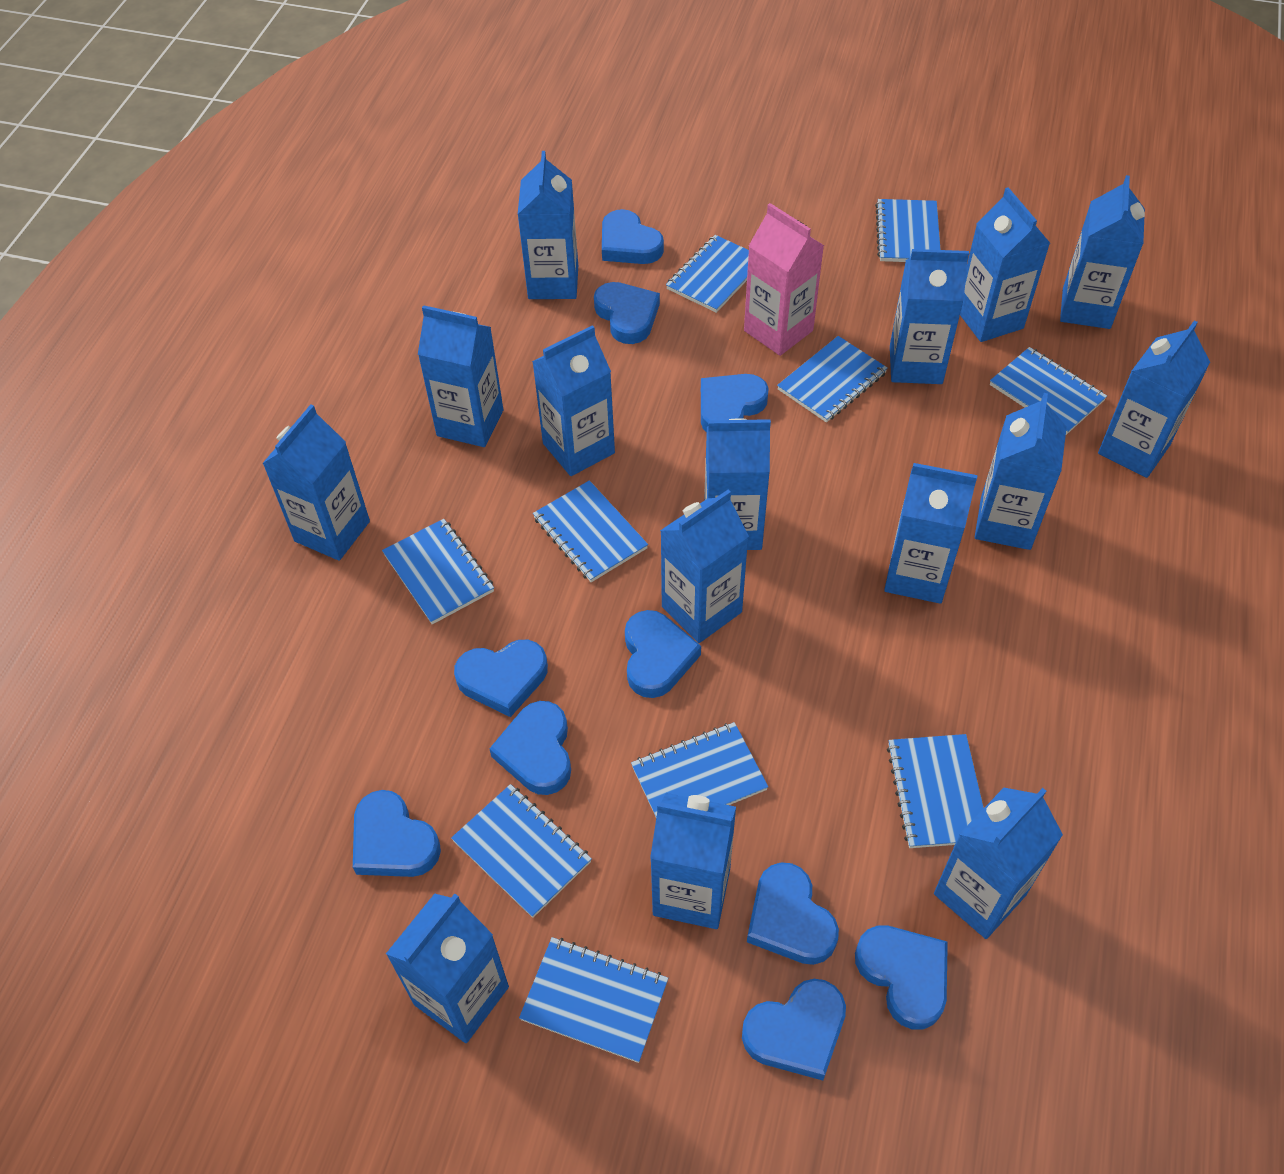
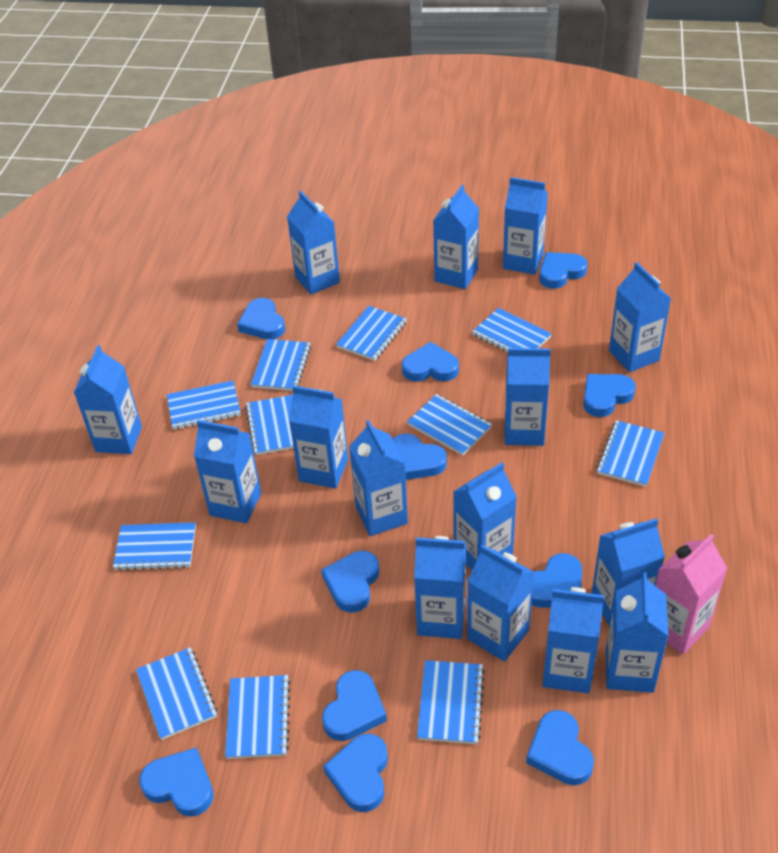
blue heart: 10 -> 11
blue notebook: 10 -> 11

